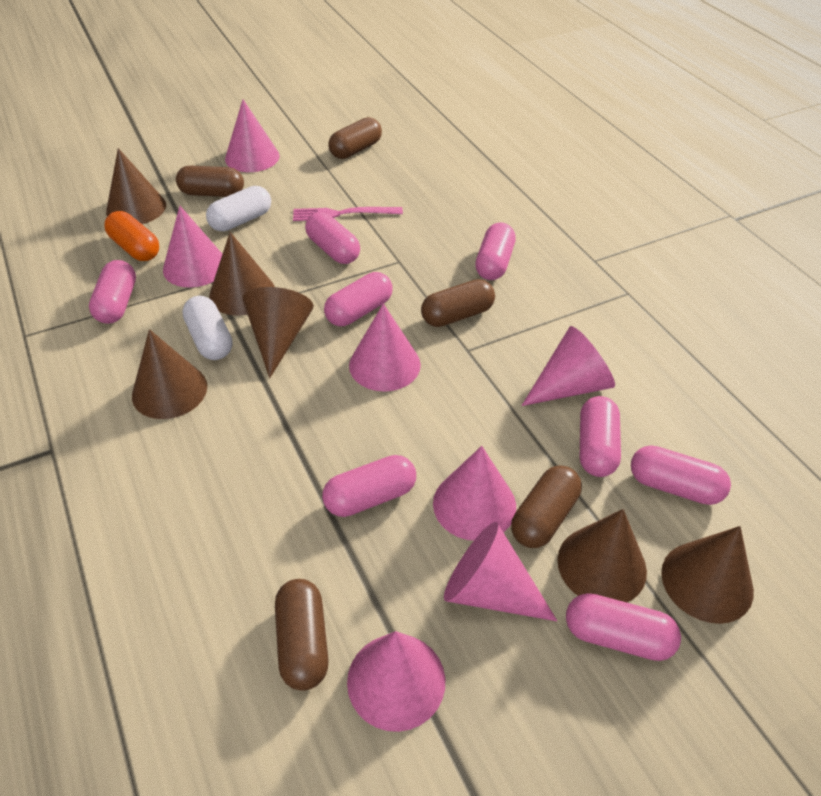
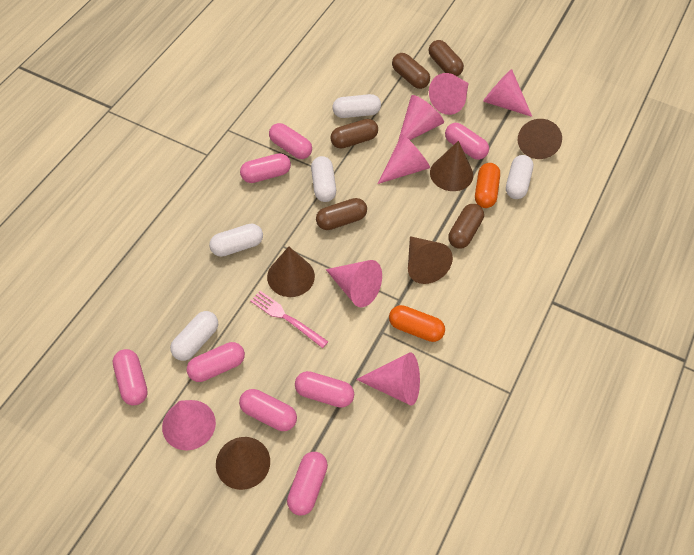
brown cone: 6 -> 5
orange capsule: 1 -> 2
white capsule: 2 -> 5

